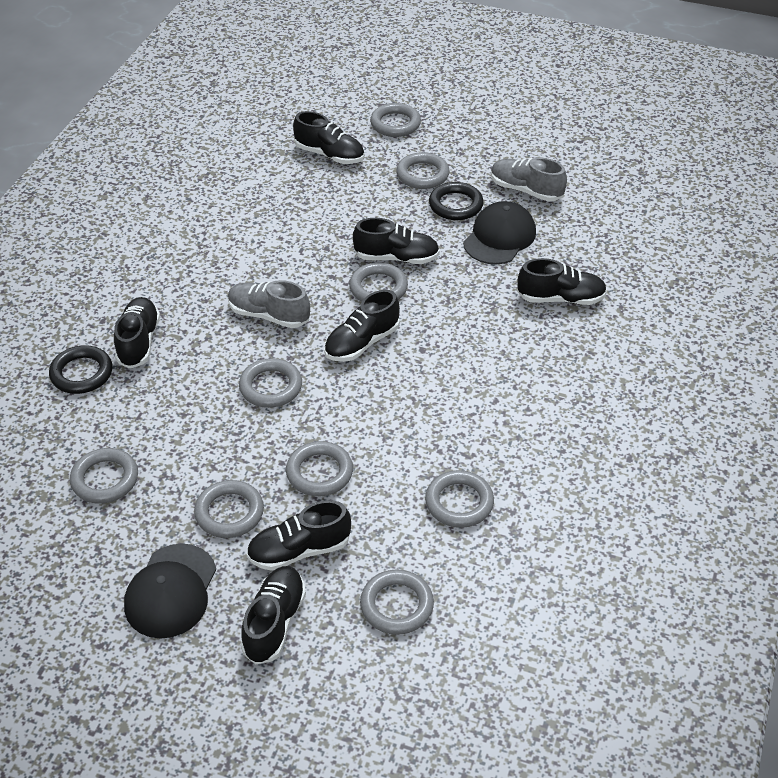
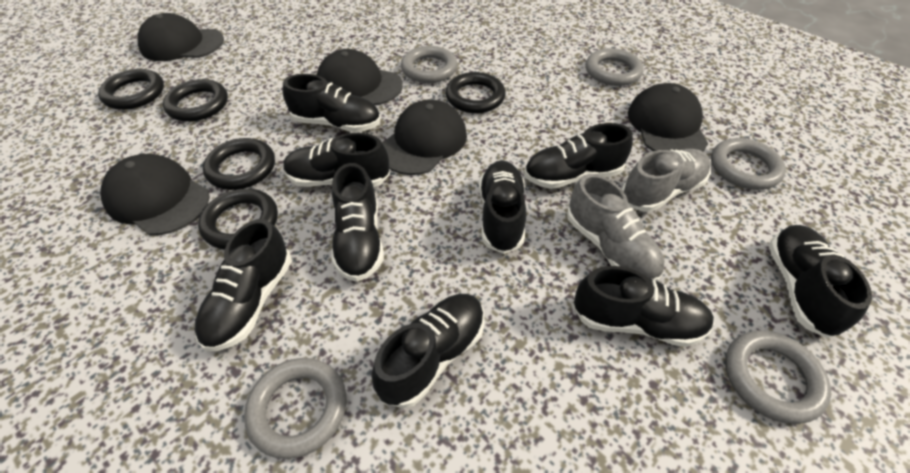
black cap: 2 -> 5
black ring: 2 -> 5
black shoe: 7 -> 9
grey ring: 9 -> 5

